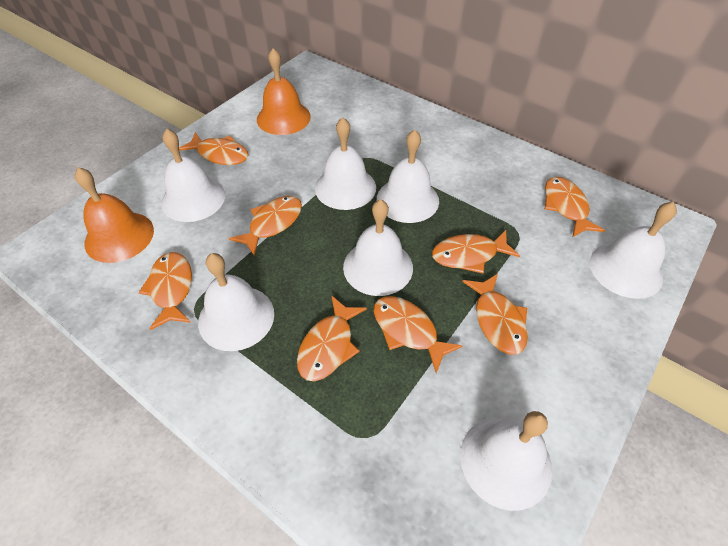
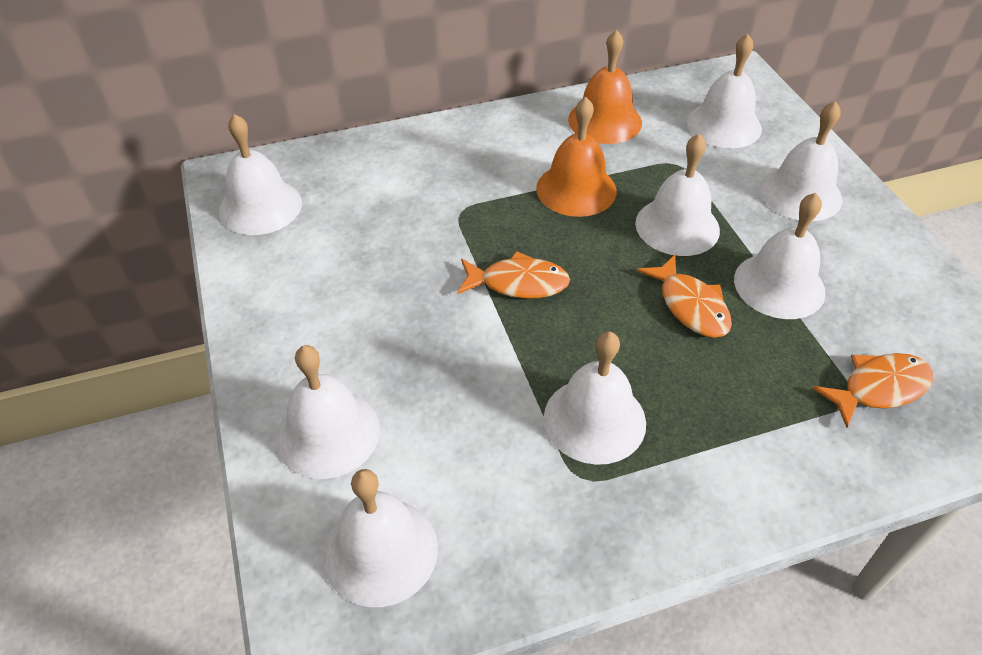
orange fish: 8 -> 3
white bell: 7 -> 8

